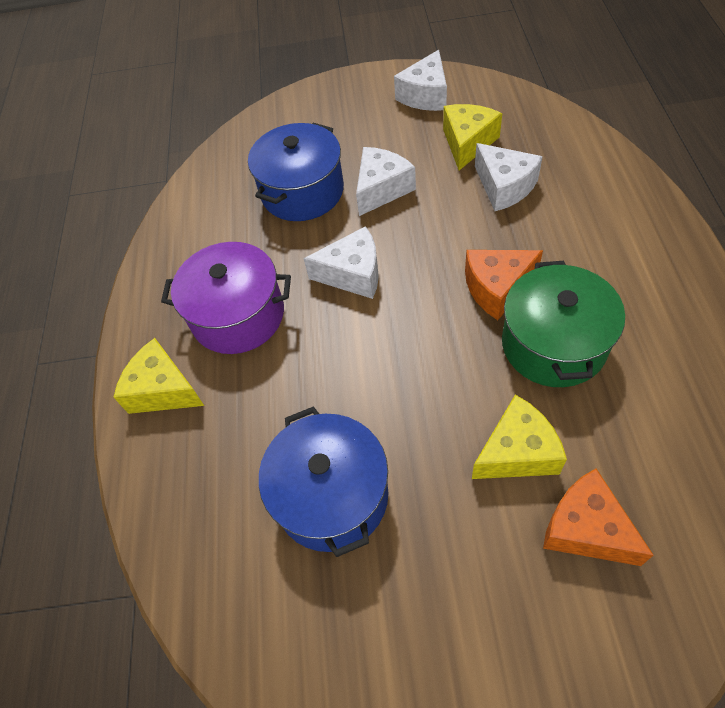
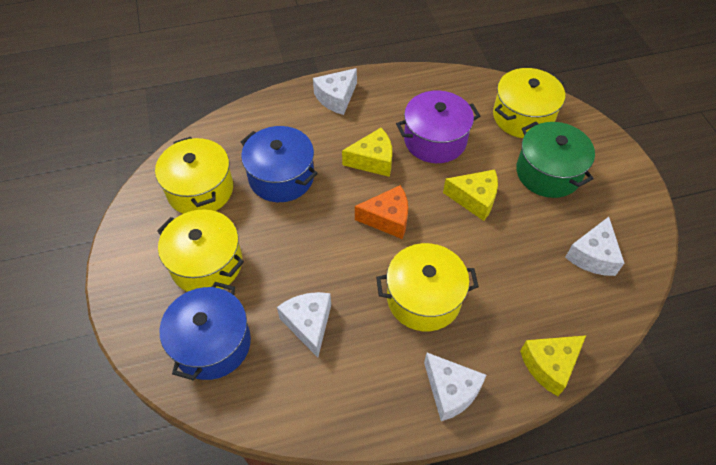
orange cheese: 2 -> 1
yellow pot: 0 -> 4

